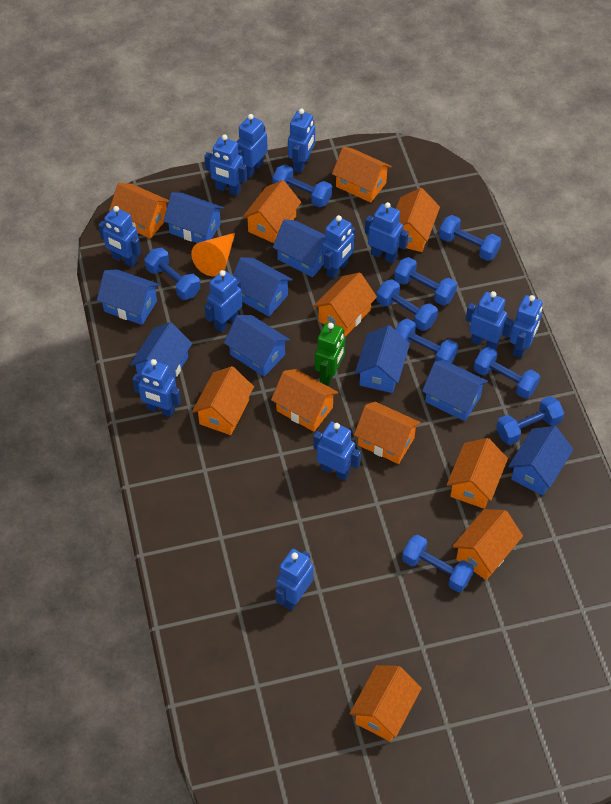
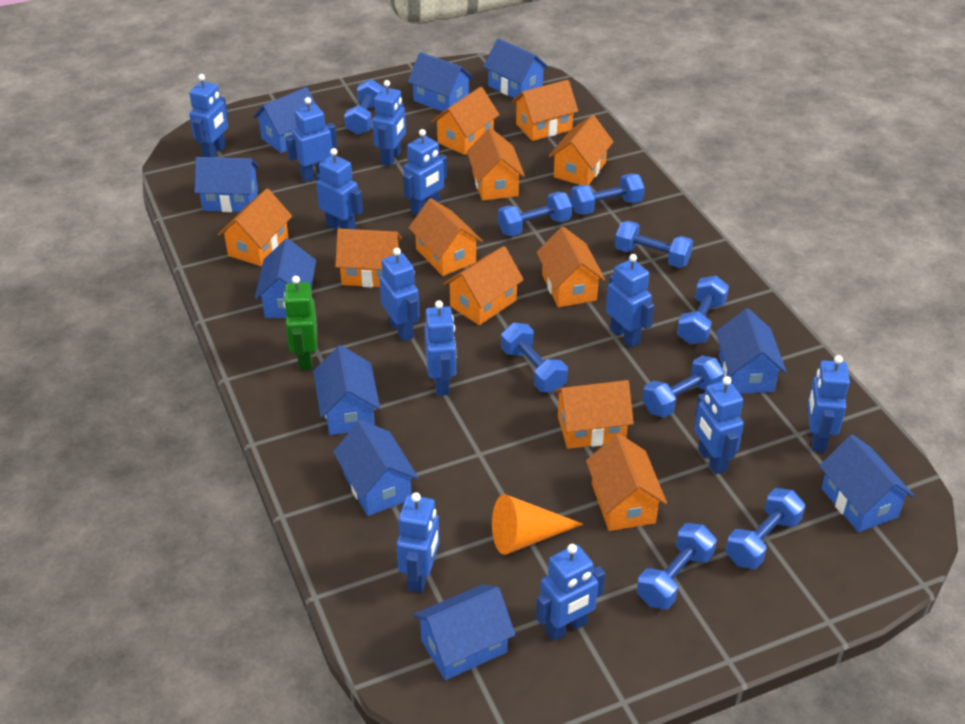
blue house: 9 -> 10

